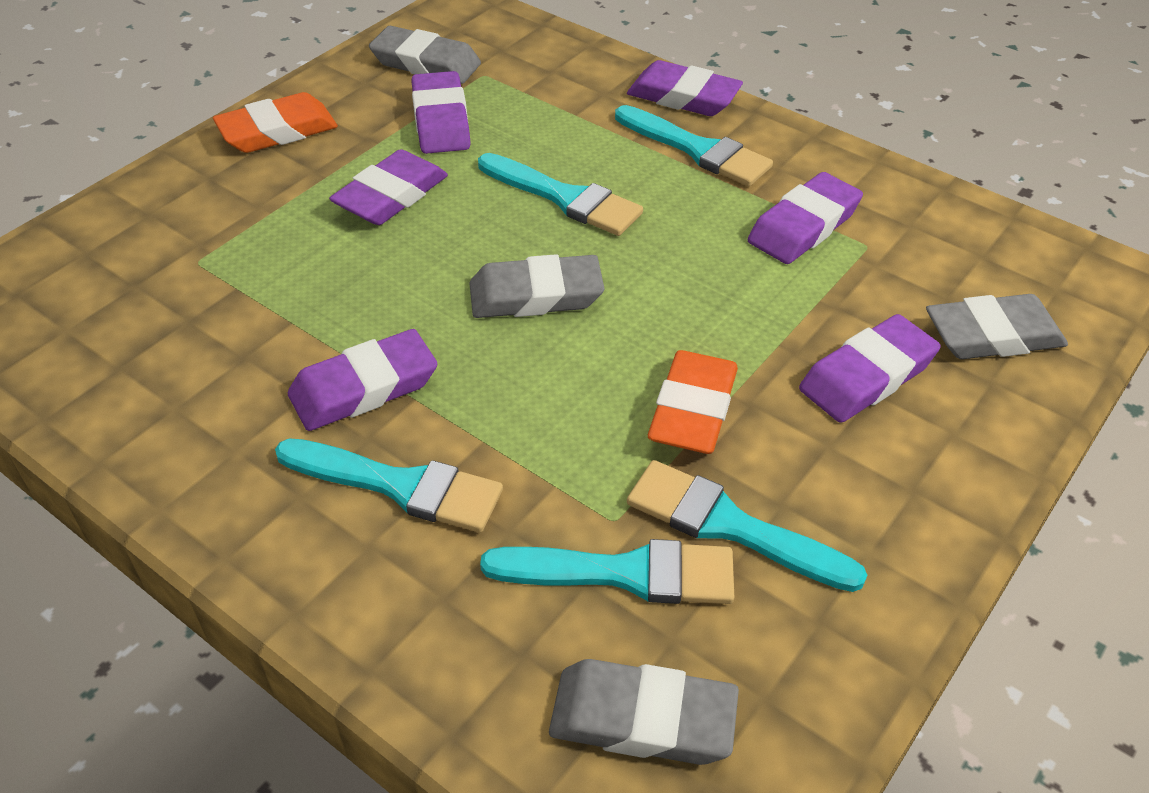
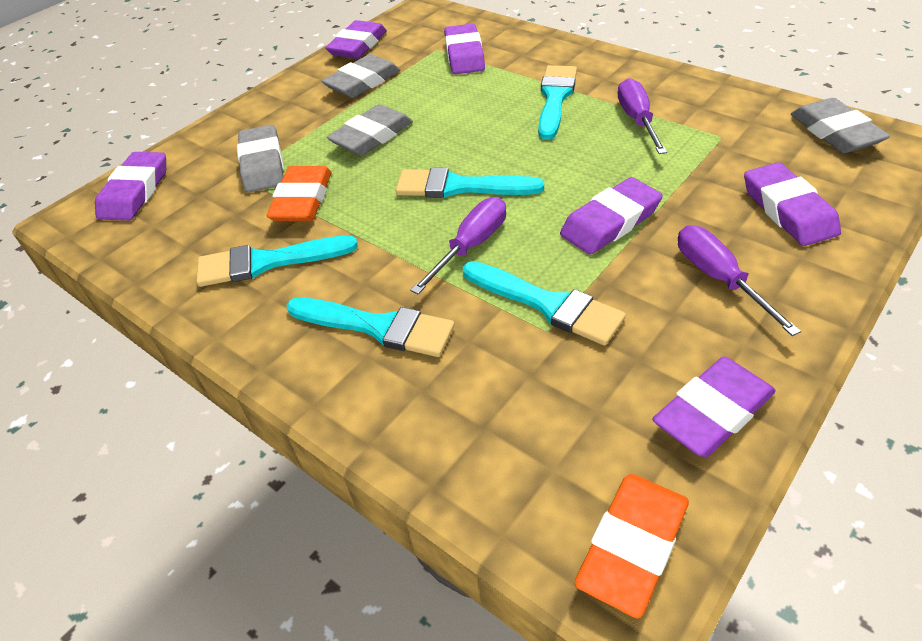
purple screwdriver: 0 -> 3

